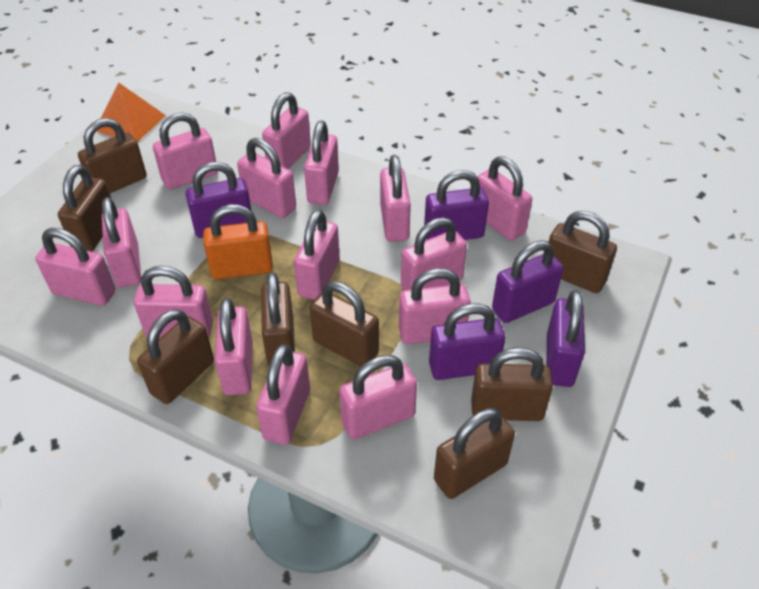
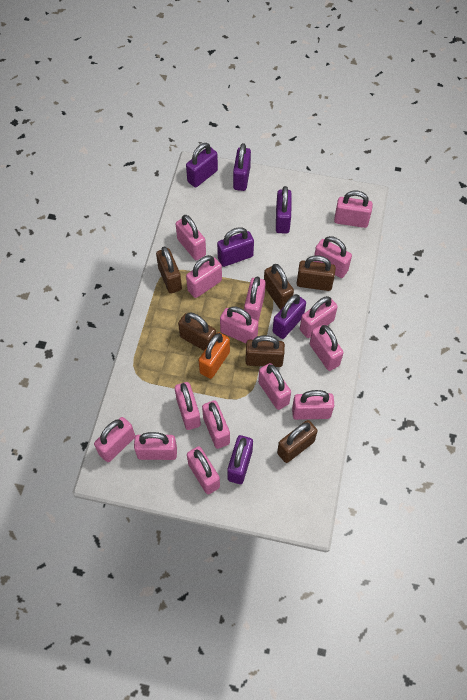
brown padlock: 8 -> 6
orange pyramid: 1 -> 0
purple padlock: 5 -> 6

